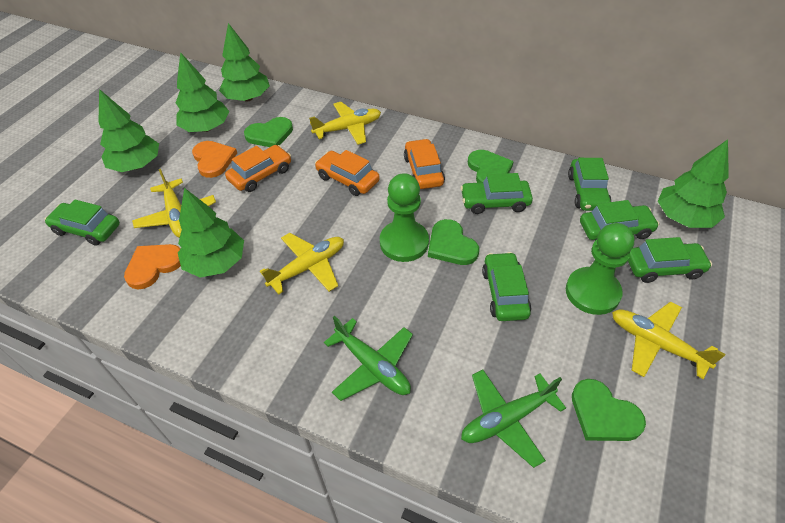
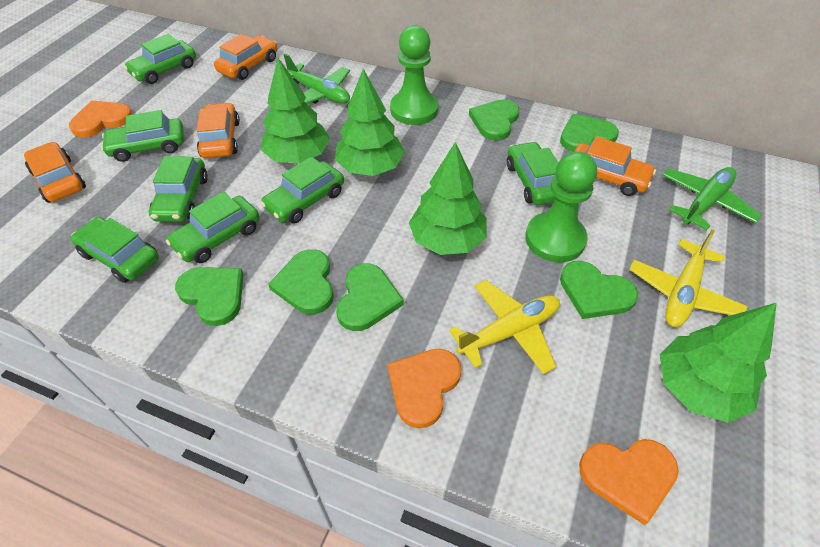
green car: 6 -> 7
green heart: 4 -> 6
green tree: 5 -> 4
orange car: 3 -> 4
orange heart: 2 -> 3
yellow plane: 4 -> 2

